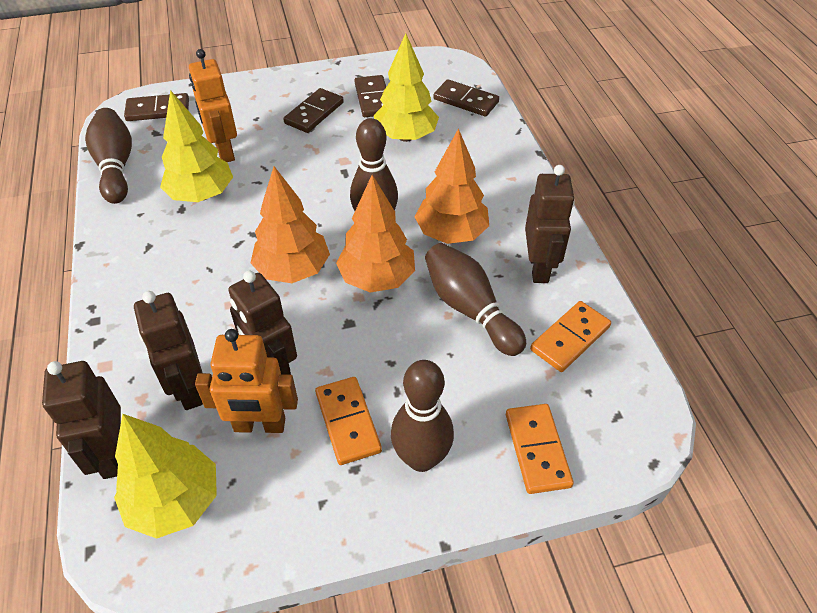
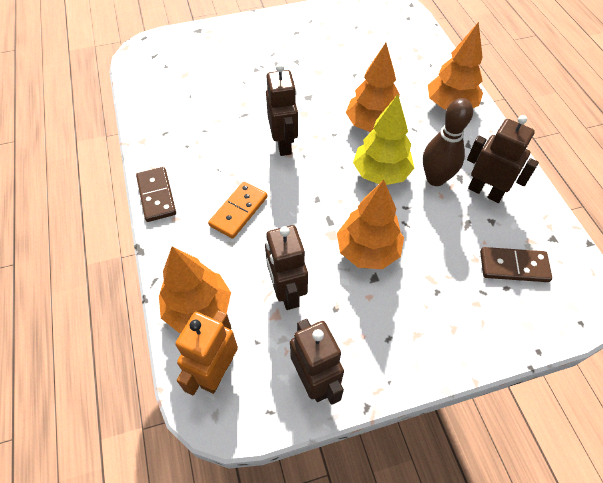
brown bowling pin: 4 -> 1
brown domino: 4 -> 2
orange domino: 3 -> 1
orange robot: 2 -> 1
orange tree: 3 -> 4
yellow tree: 3 -> 1

